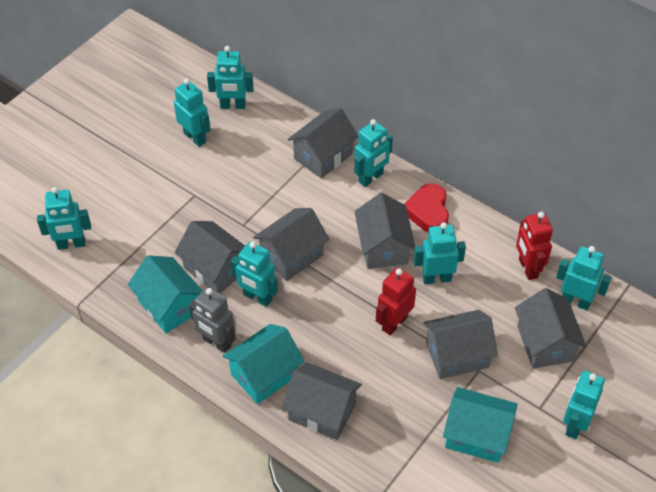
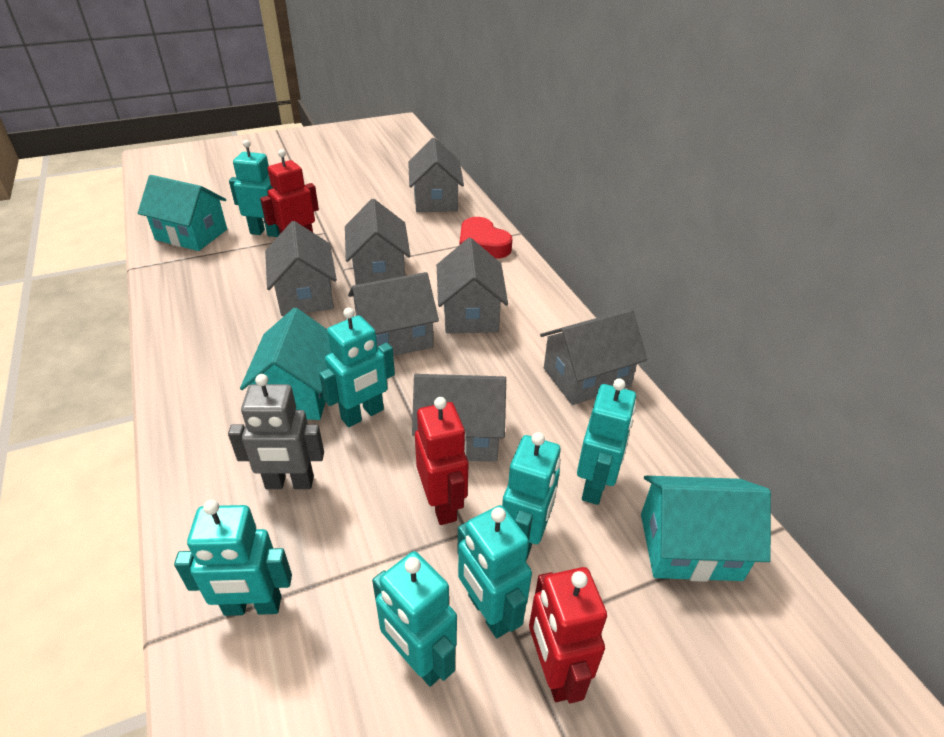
red robot: 2 -> 3
turquoise robot: 8 -> 7

